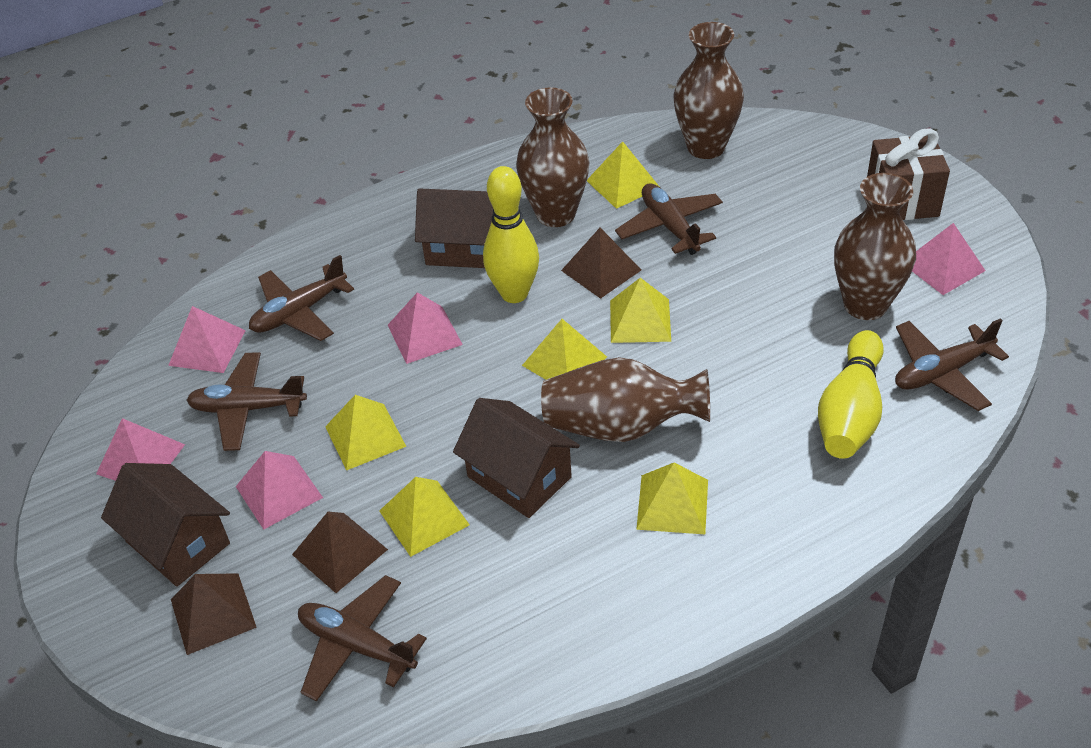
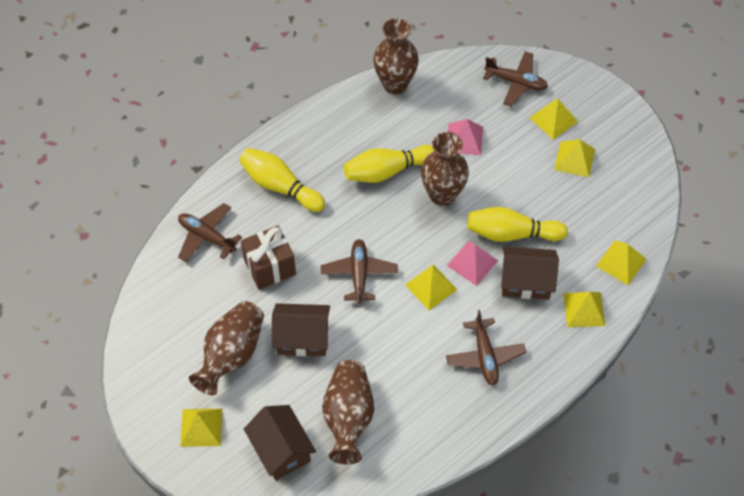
brown plane: 5 -> 4
brown pyramid: 3 -> 0
pink pyramid: 5 -> 2
yellow bowling pin: 2 -> 3

